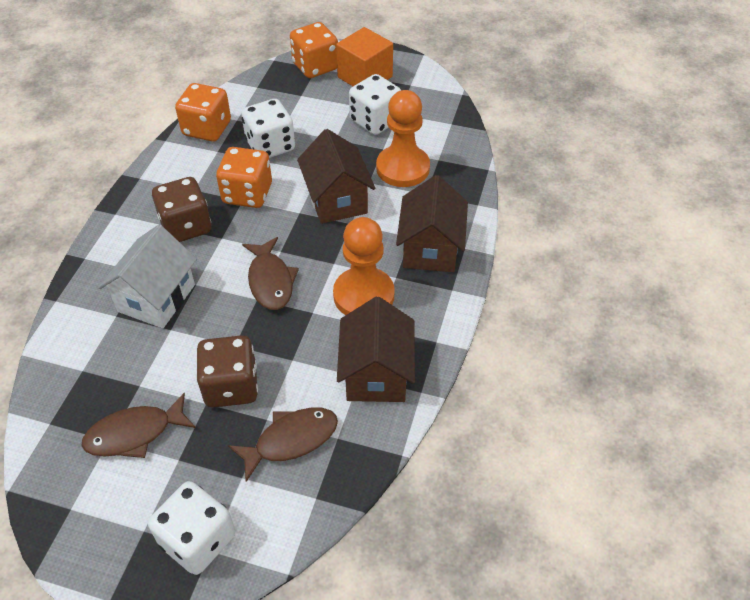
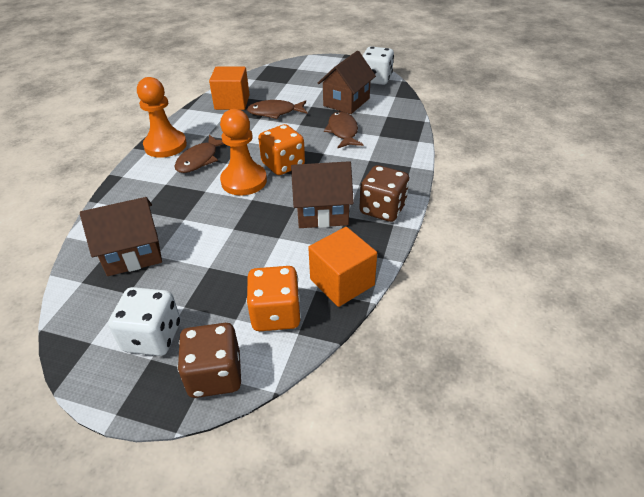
orange cube: 1 -> 2
orange dice: 3 -> 2
white dice: 3 -> 2
white house: 1 -> 0

